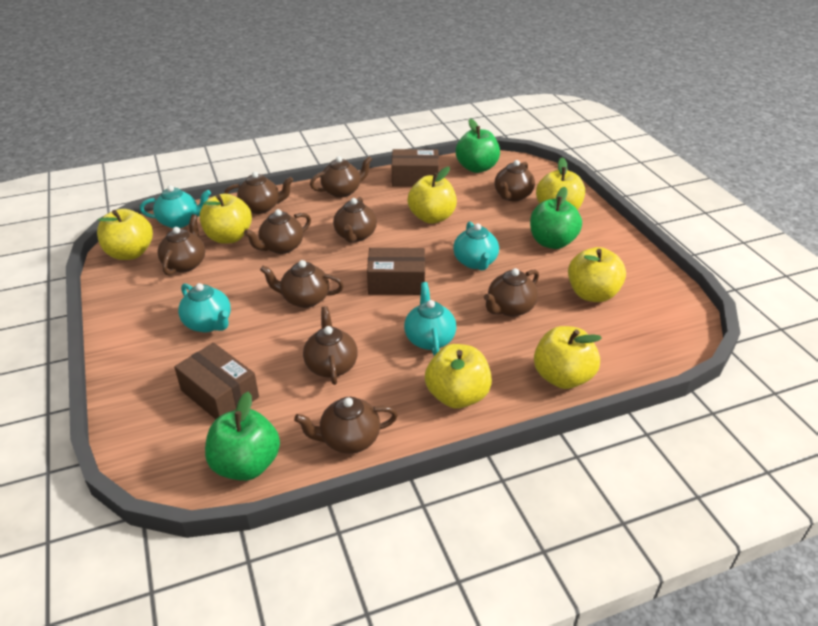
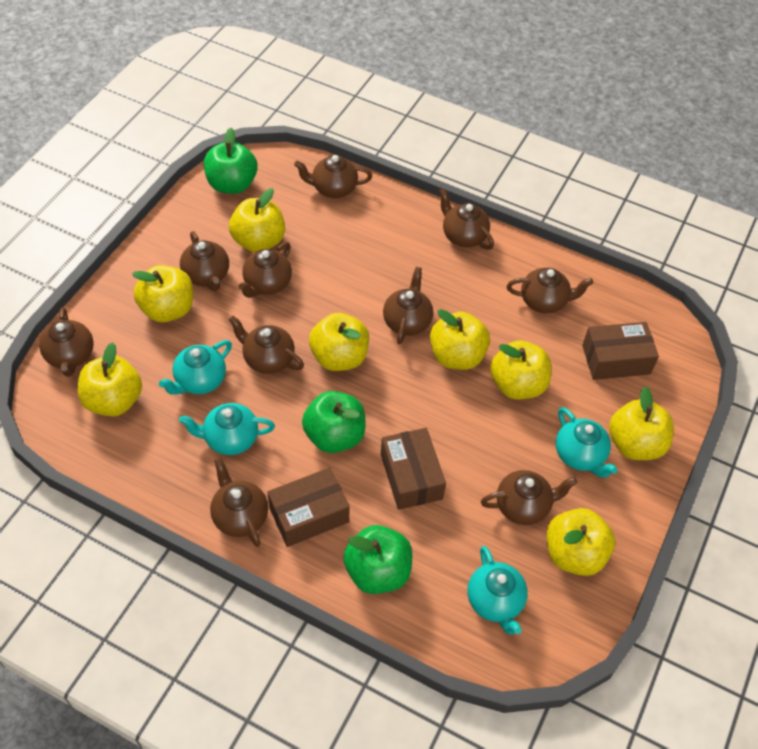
yellow apple: 7 -> 8

